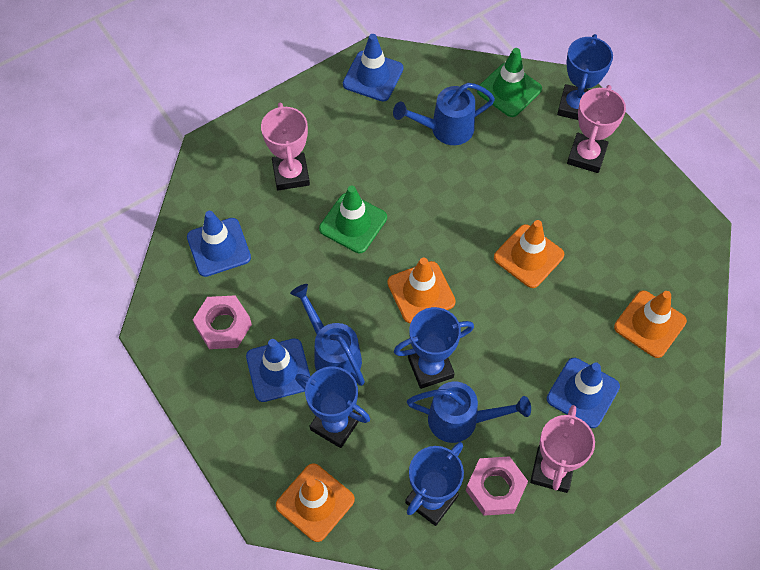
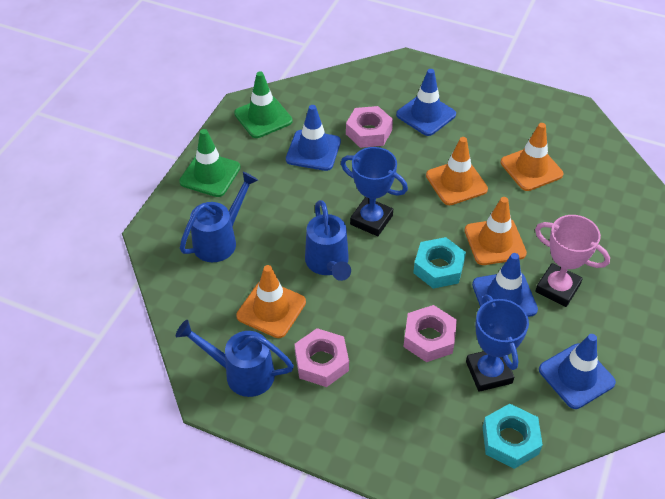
blue trophy: 4 -> 2
pink nut: 2 -> 3
pink trophy: 3 -> 1
turquoise nut: 0 -> 2

